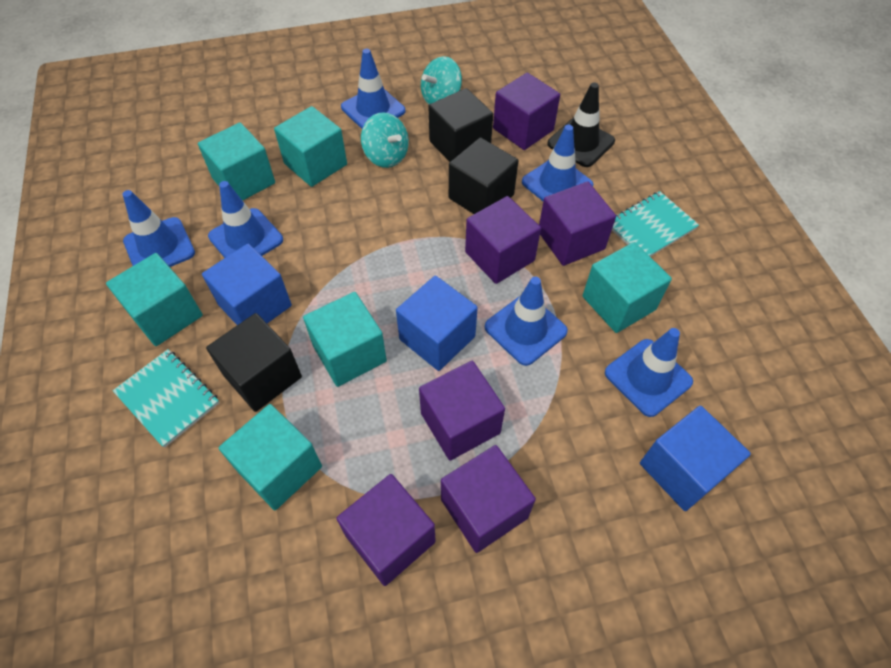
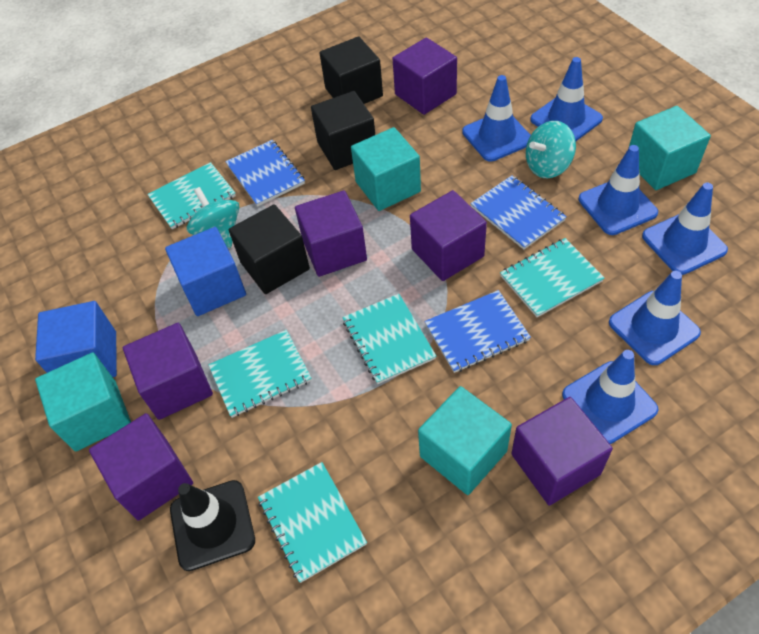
blue cube: 3 -> 2
blue notebook: 0 -> 3
turquoise cube: 6 -> 4
turquoise notebook: 2 -> 5

